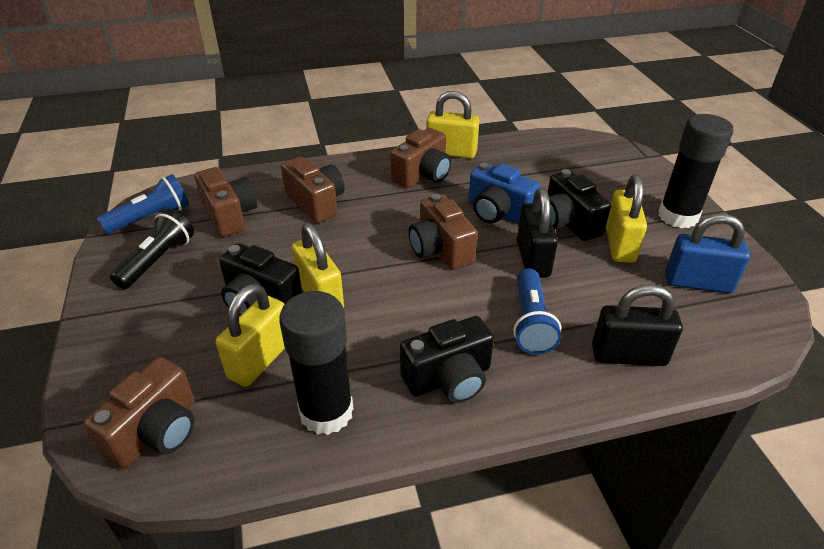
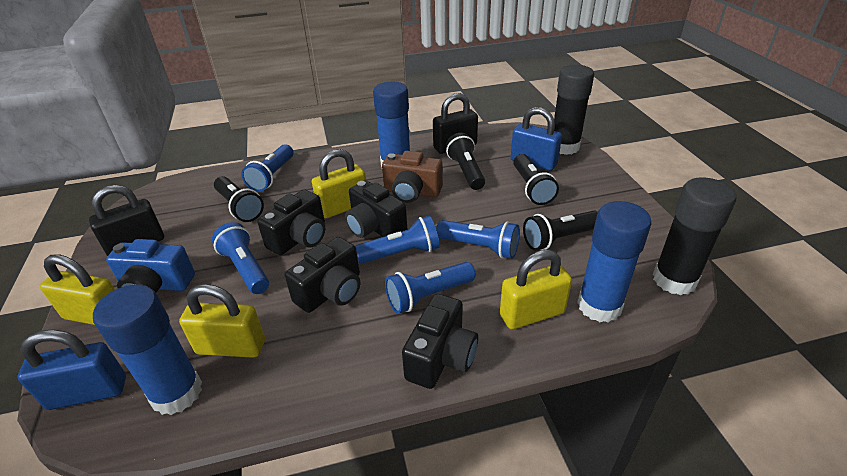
black camera: 3 -> 4
black flashlight: 1 -> 4
blue flashlight: 2 -> 5
blue glue stick: 0 -> 3
blue padlock: 1 -> 2
brown camera: 5 -> 1

